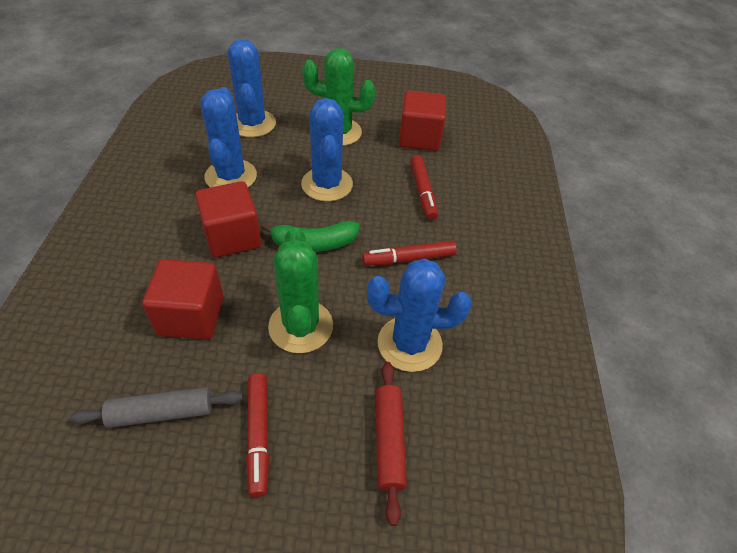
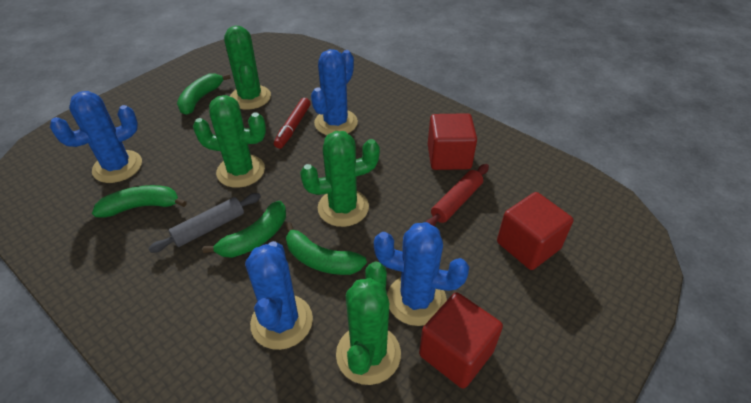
green banana: 1 -> 4
green cactus: 2 -> 4
red marker: 3 -> 1

